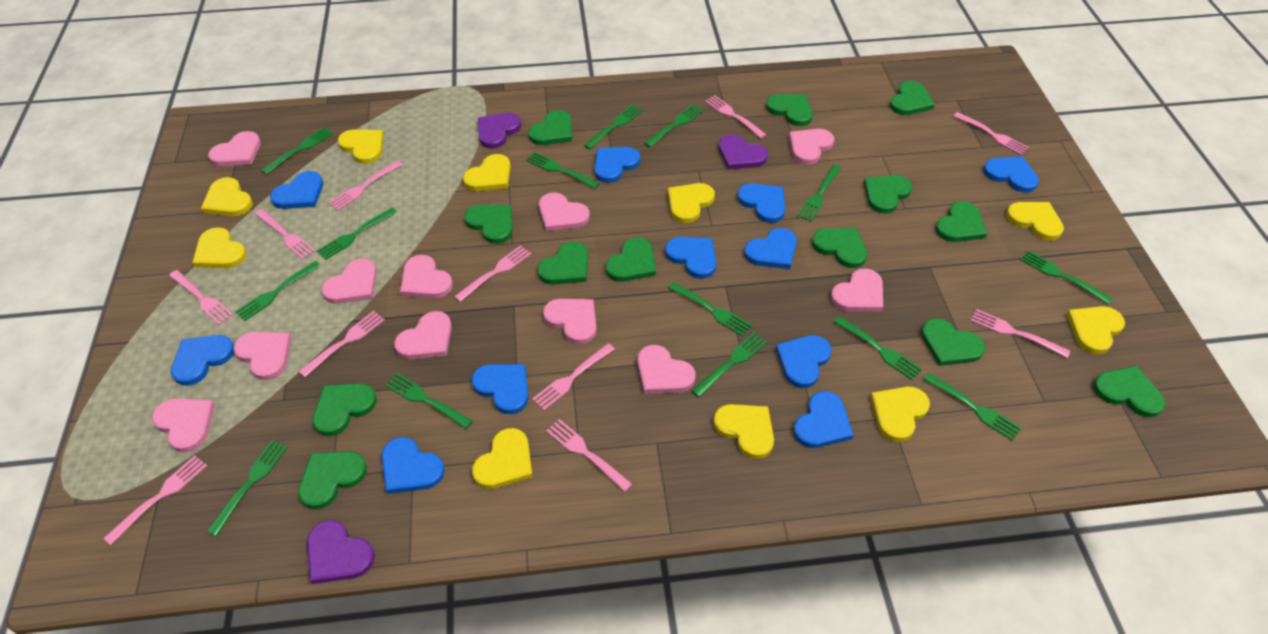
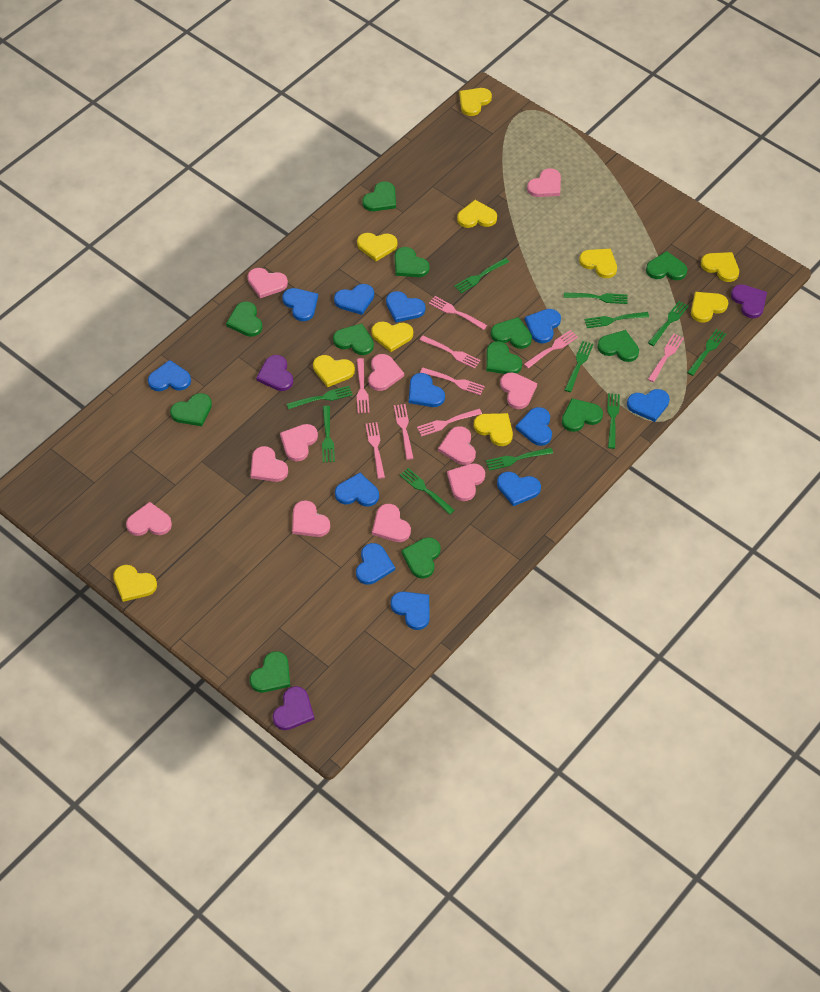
blue heart: 11 -> 12
green fork: 14 -> 11
green heart: 13 -> 12
pink fork: 11 -> 9

